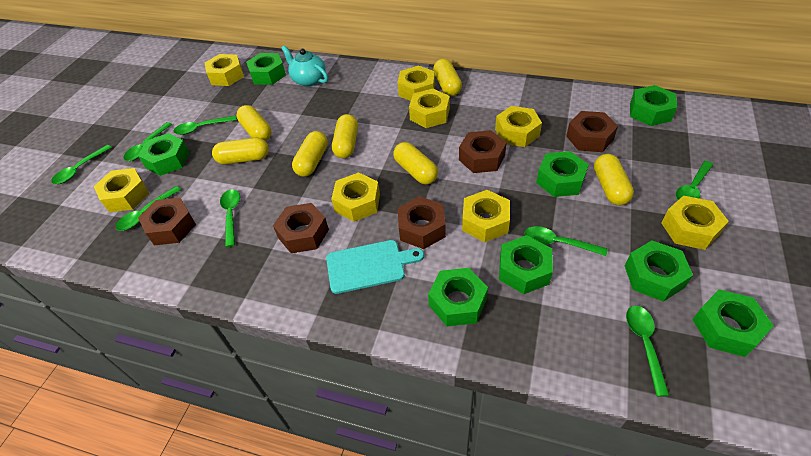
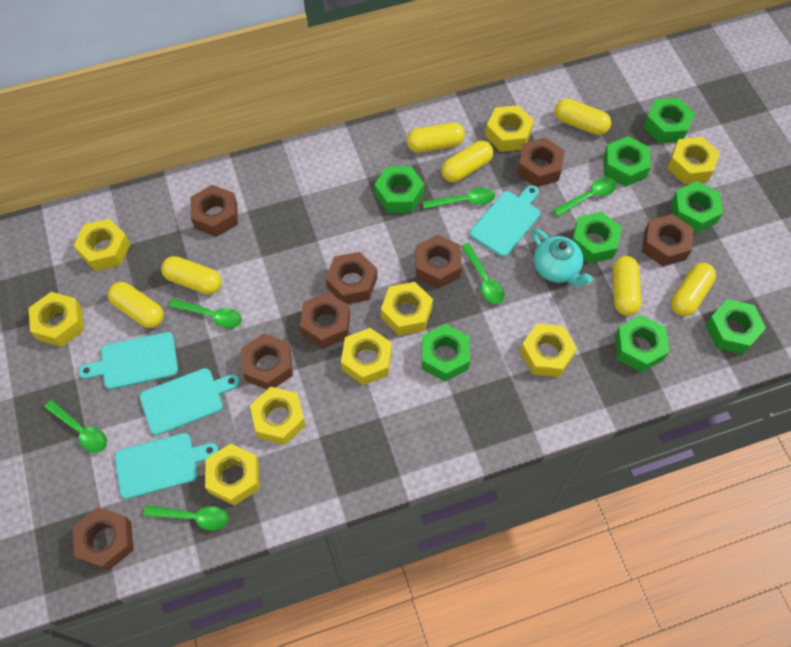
brown nut: 5 -> 8
green spoon: 8 -> 6
turquoise cutting board: 1 -> 4
yellow nut: 8 -> 9

